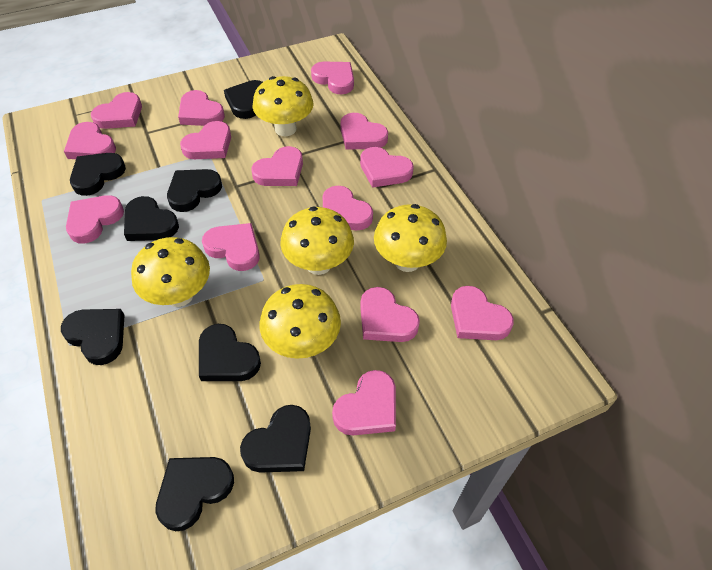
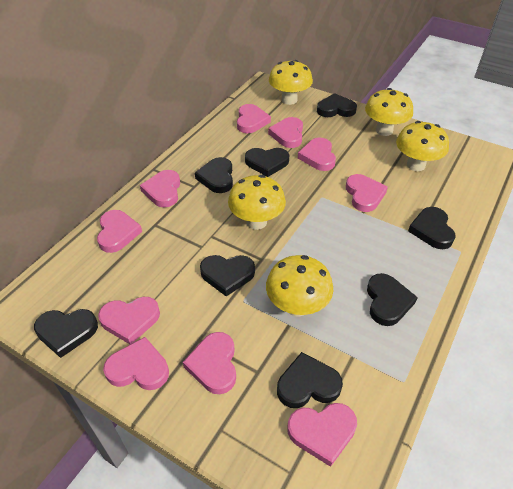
pink heart: 14 -> 10

